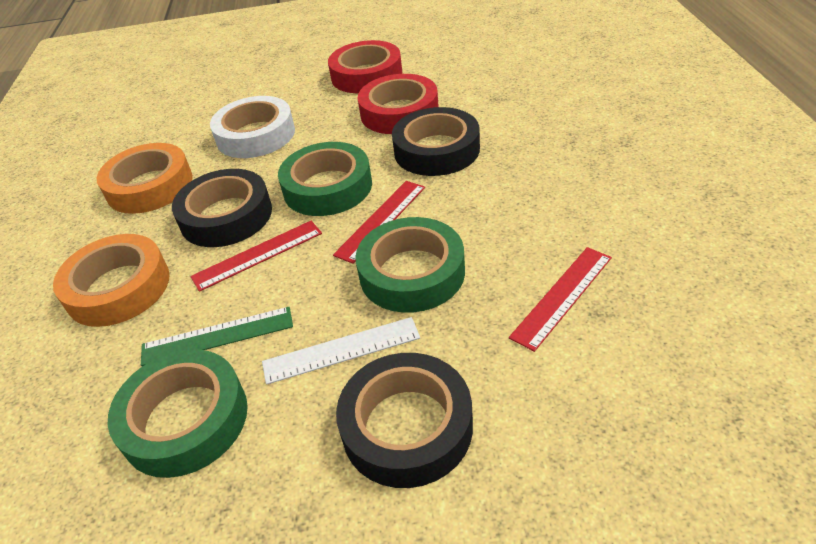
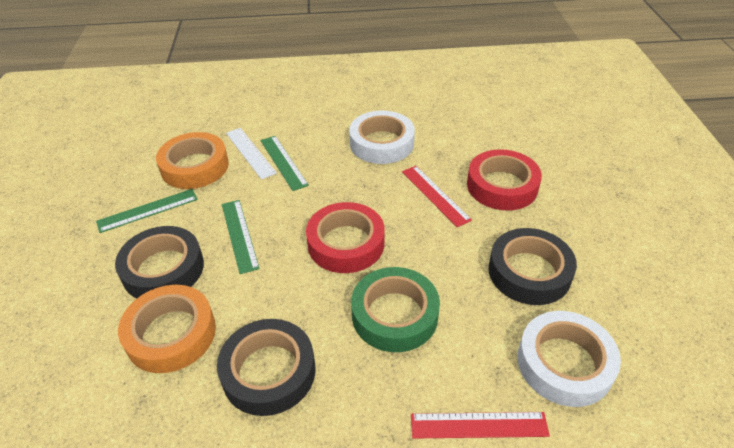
green ruler: 1 -> 3
green tape: 3 -> 1
red ruler: 3 -> 2
white tape: 1 -> 2

